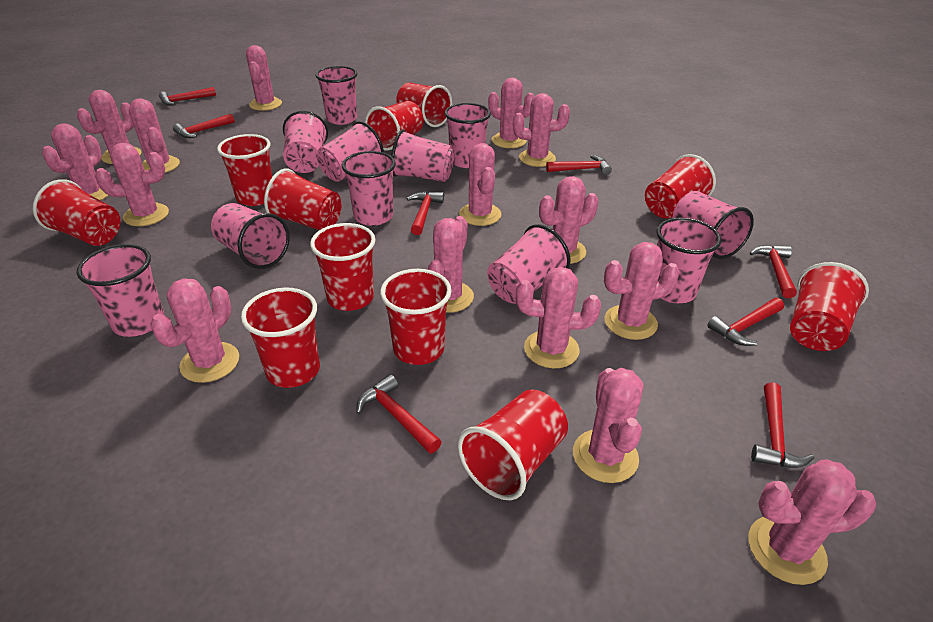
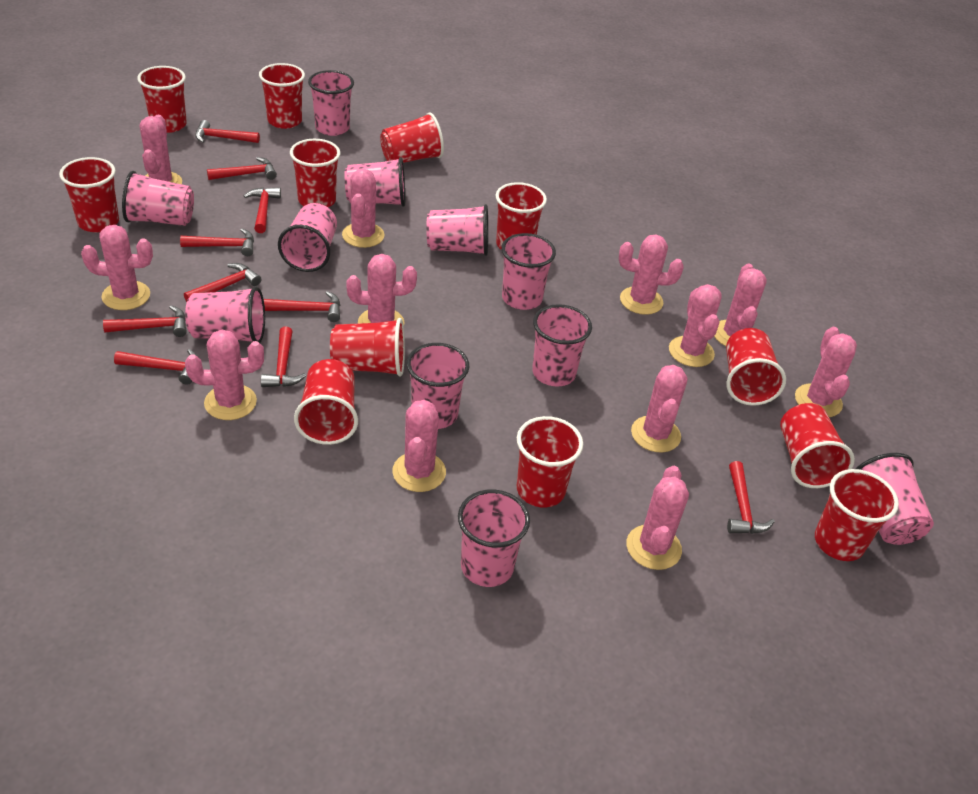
pink cactus: 15 -> 12
red cup: 11 -> 12
red hammer: 8 -> 10

